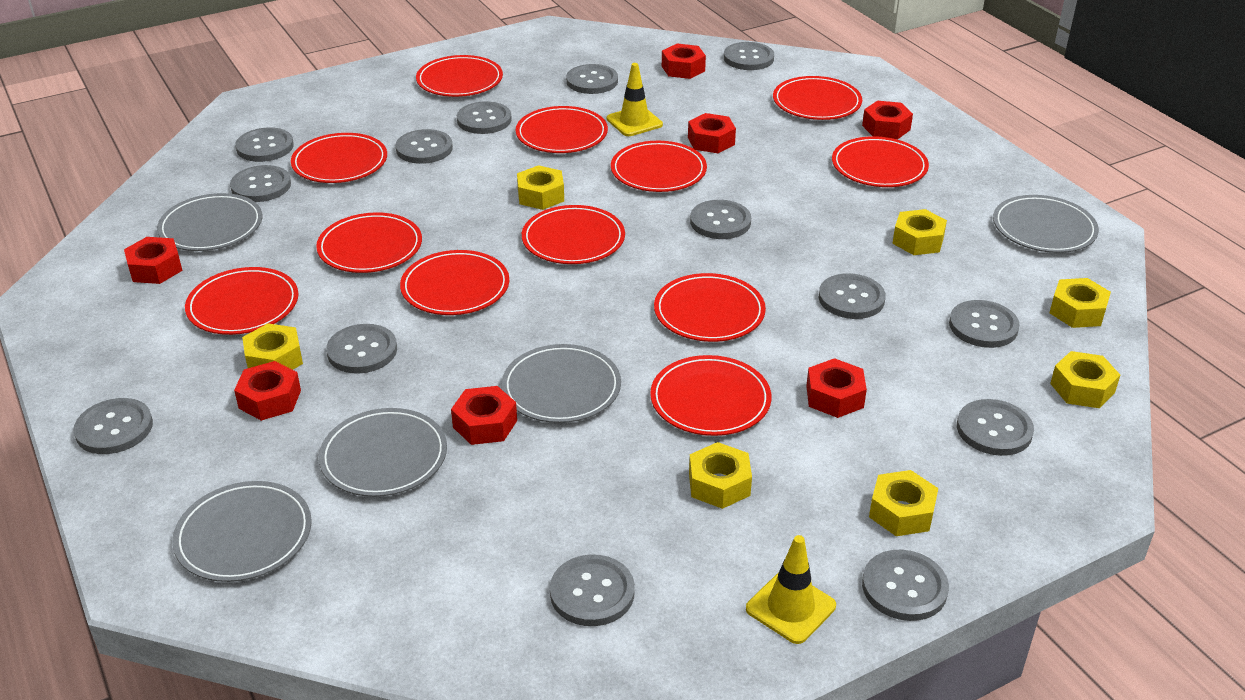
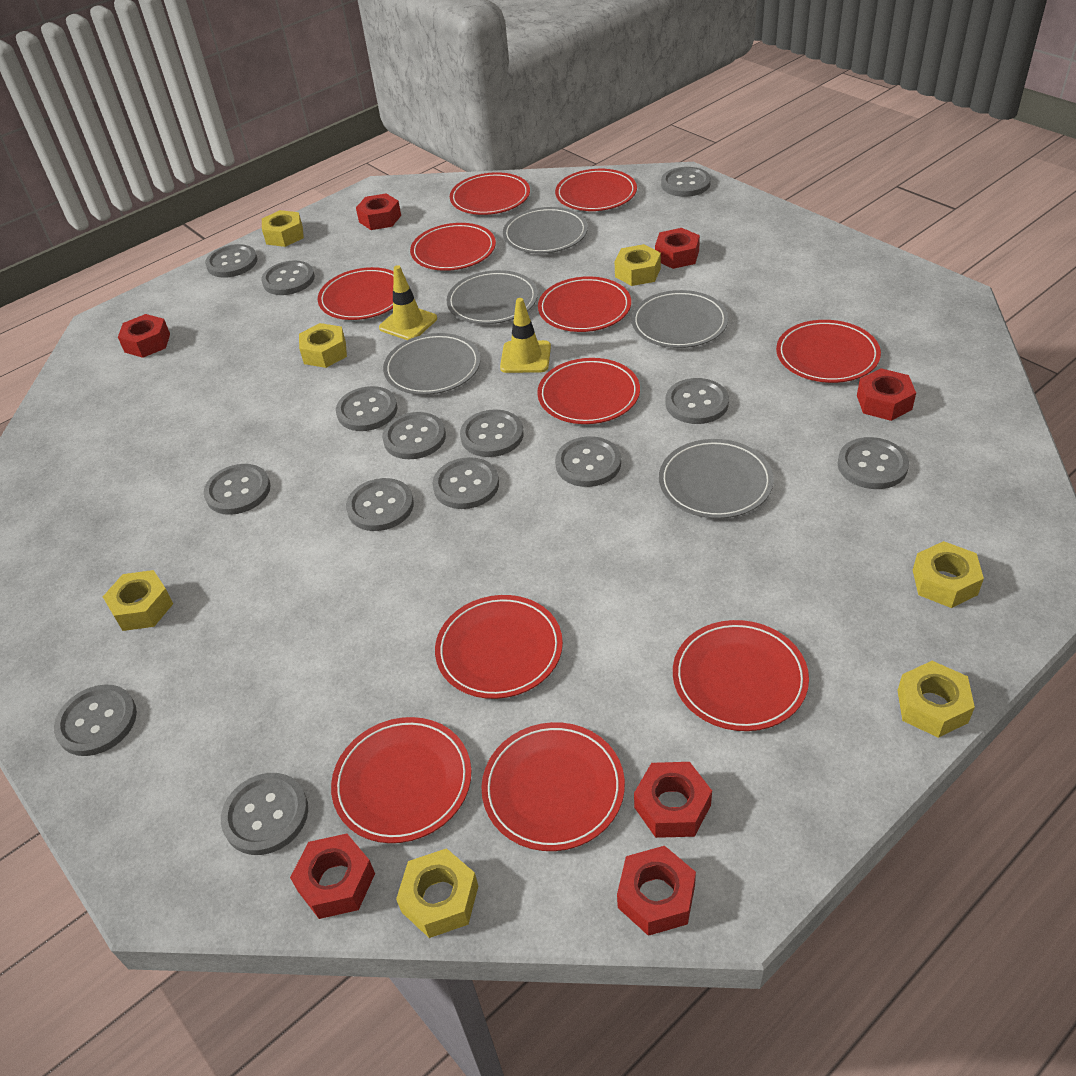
red plate: 12 -> 11

